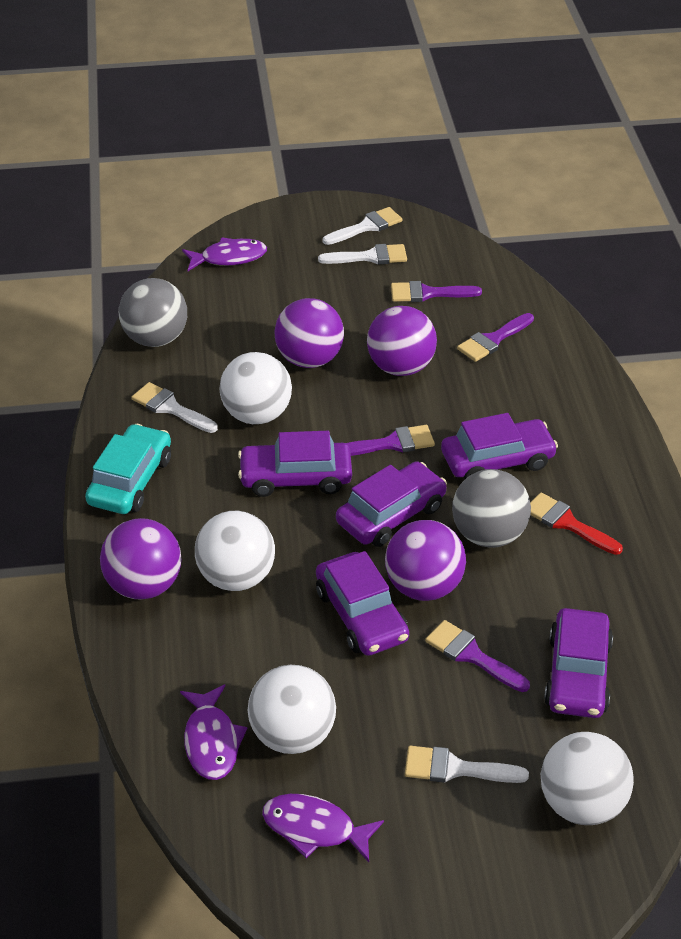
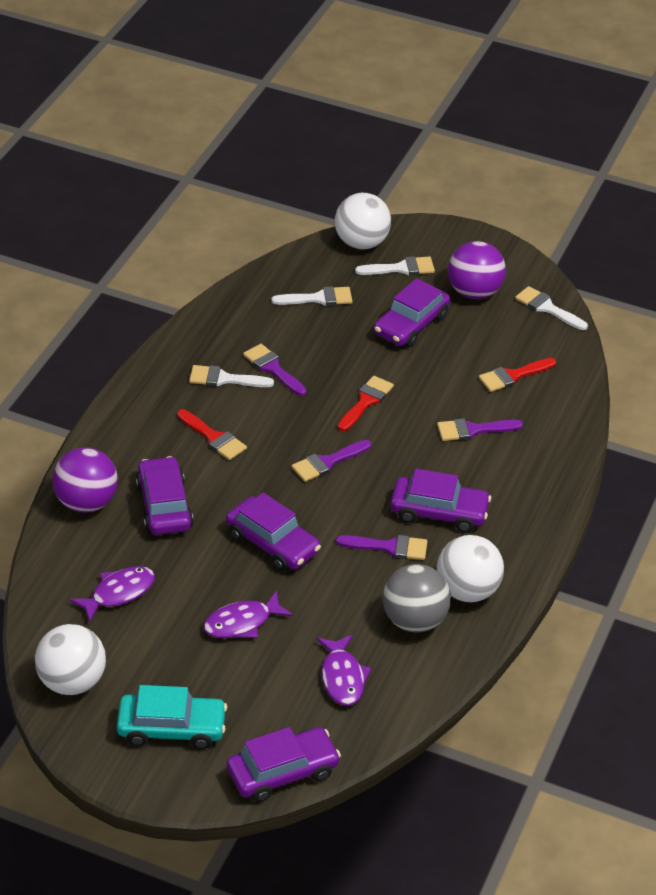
grey ball: 2 -> 1
purple ball: 4 -> 2
red brush: 1 -> 3
white ball: 4 -> 3

